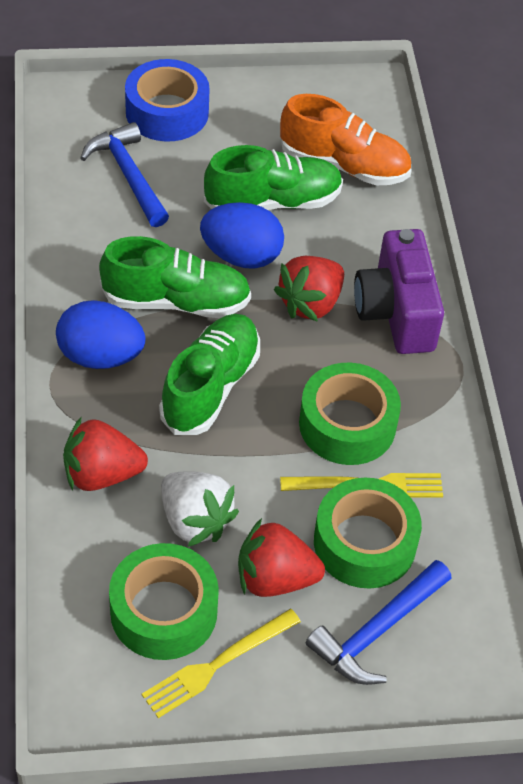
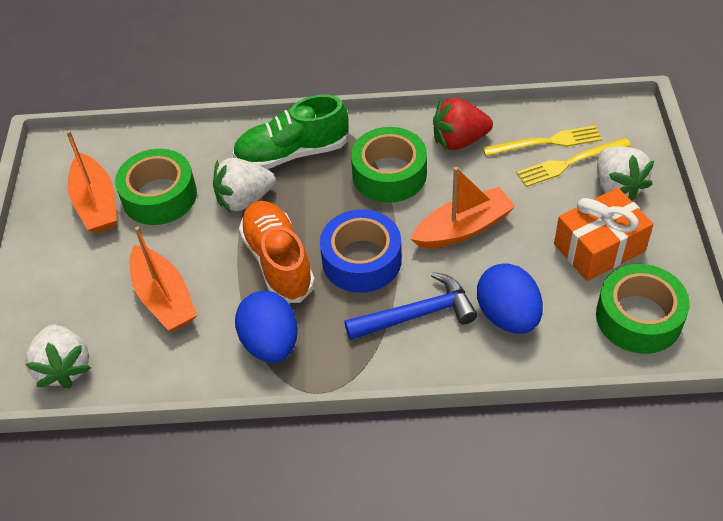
blue hammer: 2 -> 1
green shoe: 3 -> 1
orange boat: 0 -> 3
orange gift: 0 -> 1
purple camera: 1 -> 0
red strawberry: 3 -> 1
white strawberry: 1 -> 3

